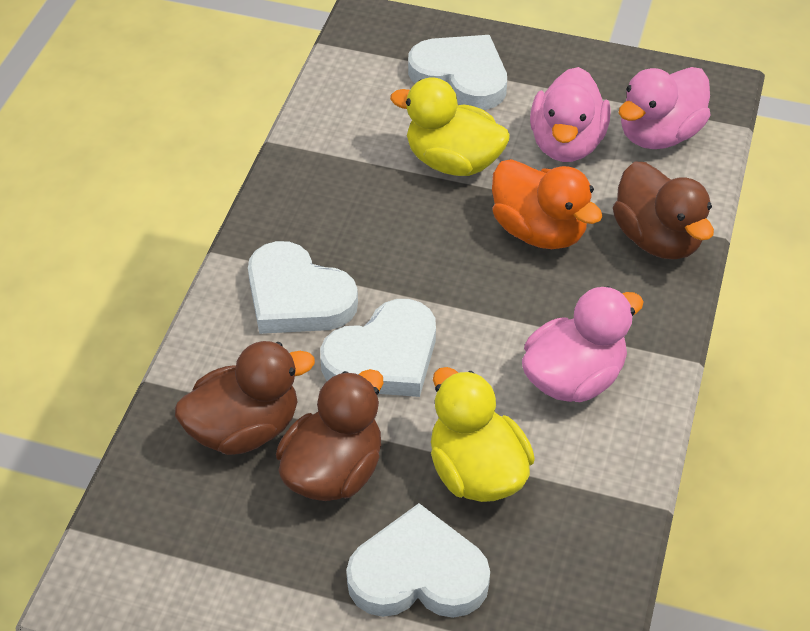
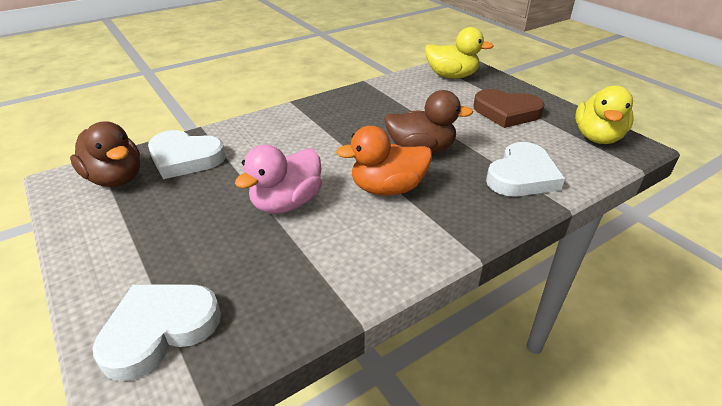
brown duck: 3 -> 2
brown heart: 0 -> 1
pink duck: 3 -> 1
white heart: 4 -> 3

